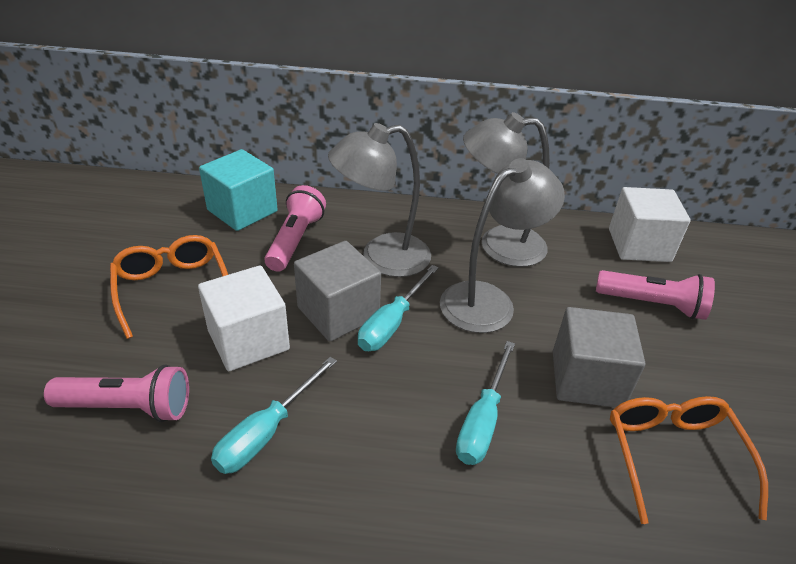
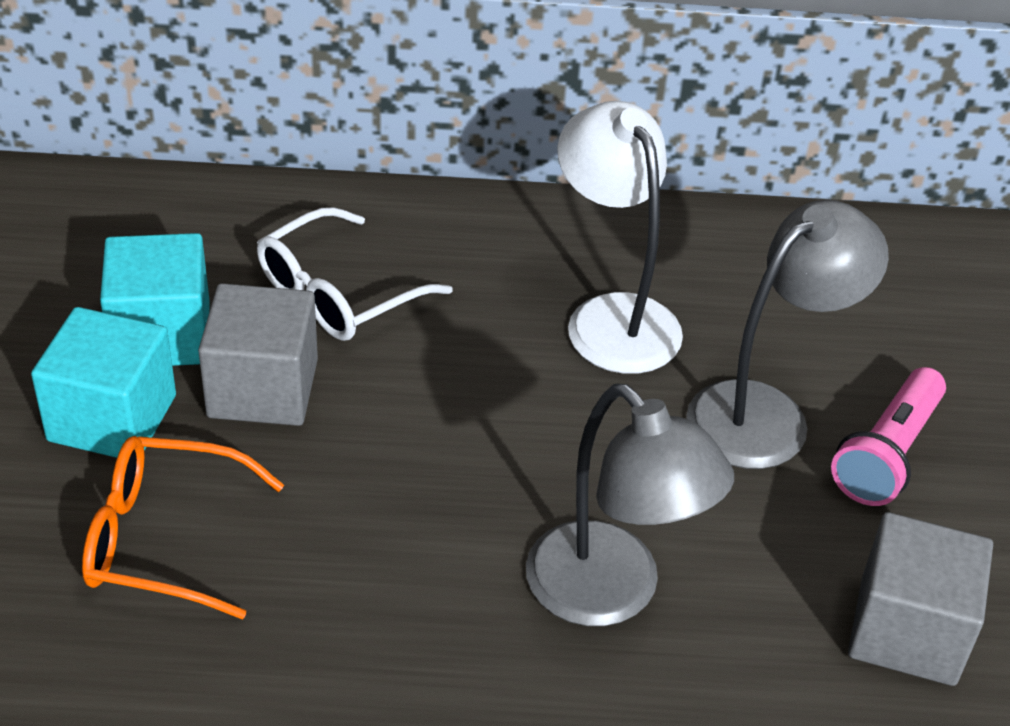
grey lamp: 3 -> 2
orange glasses: 2 -> 1
pink flashlight: 3 -> 1
turquoise cube: 1 -> 2
turquoise screwdriver: 3 -> 0
white cube: 2 -> 0
white glasses: 0 -> 1
white lamp: 0 -> 1

